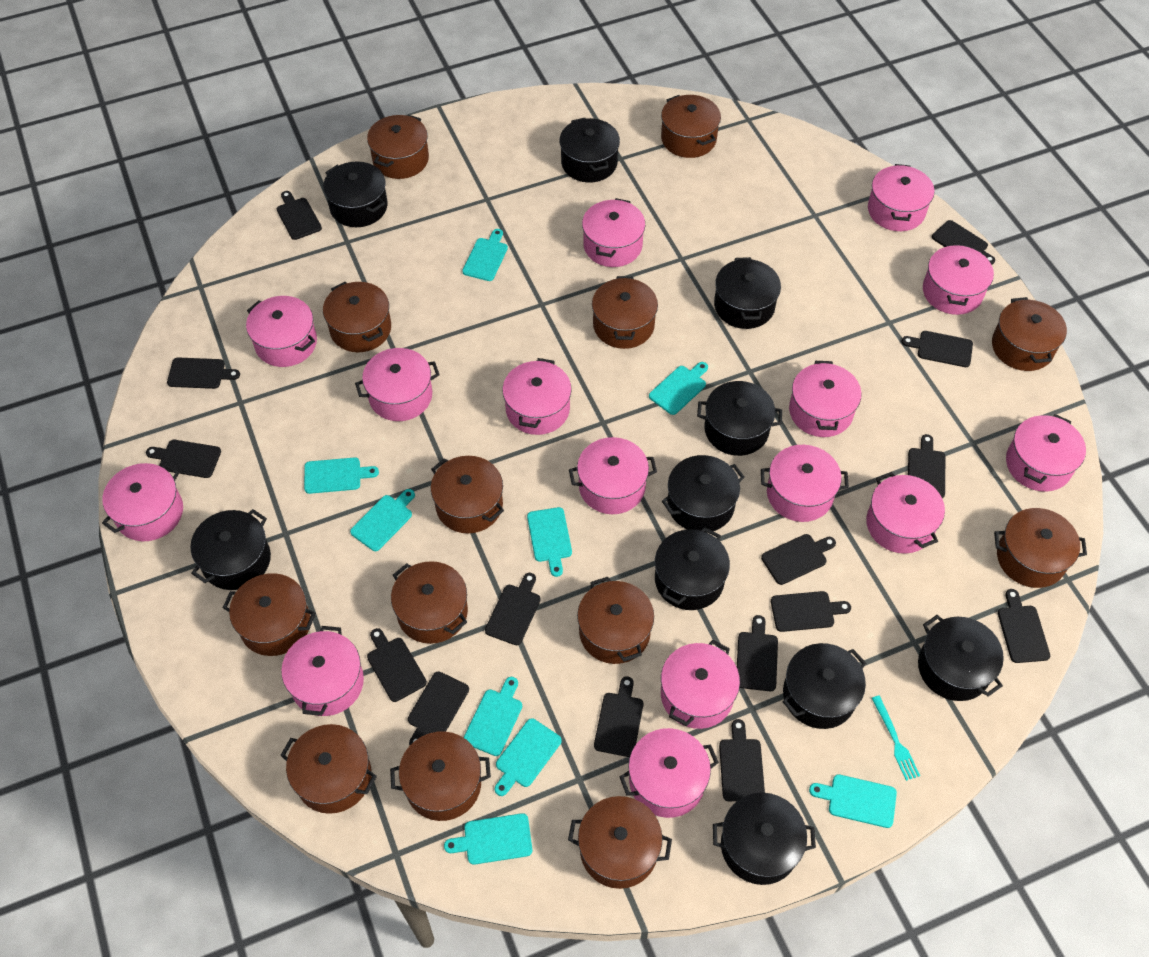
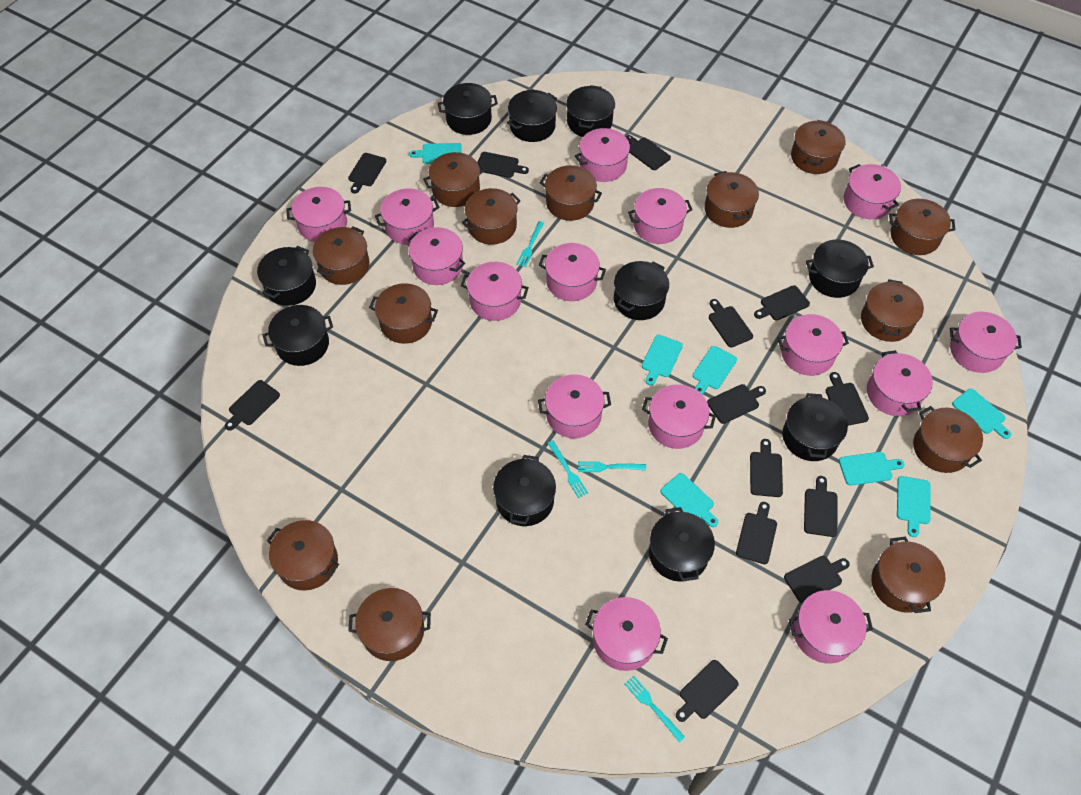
black cutting board: 15 -> 13
turquoise cutting board: 9 -> 7
turquoise fork: 1 -> 4

